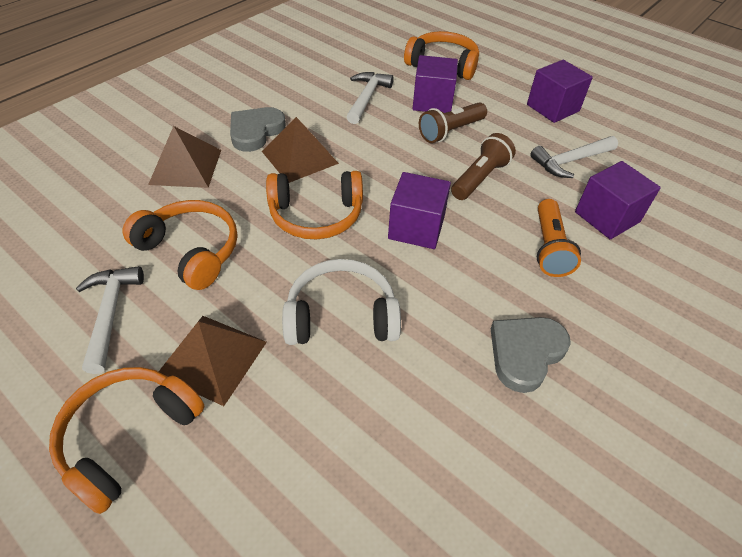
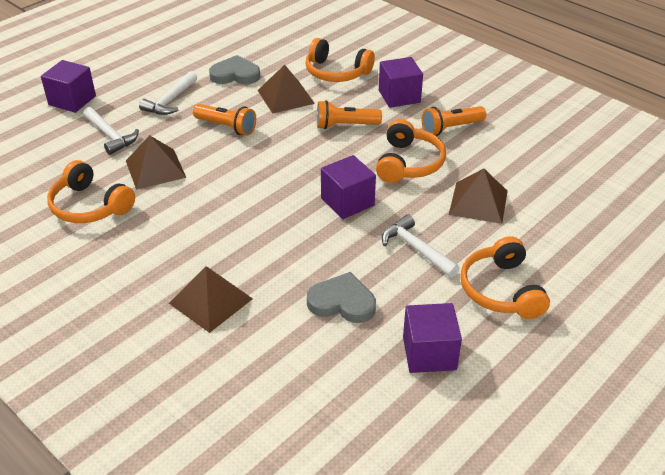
brown flashlight: 2 -> 0
brown pyramid: 3 -> 4
orange flashlight: 1 -> 3
white headphones: 1 -> 0

